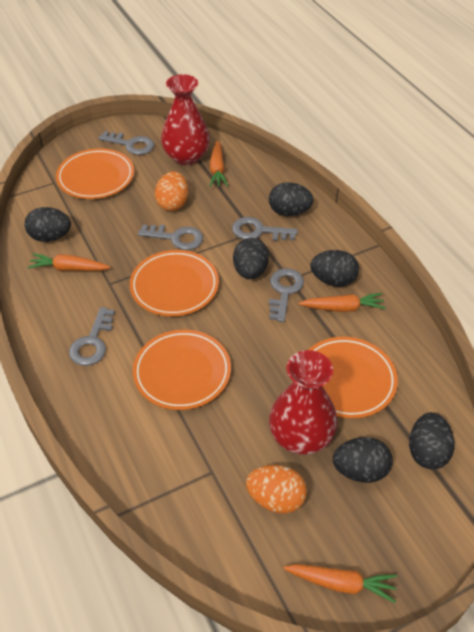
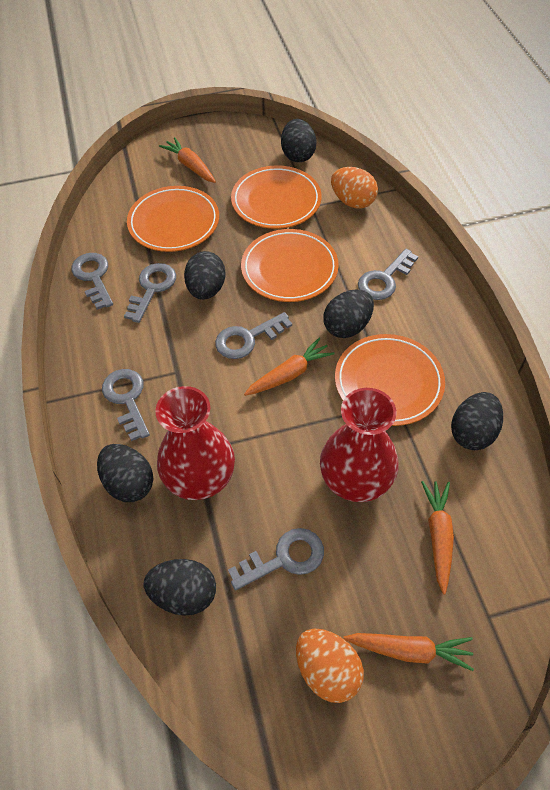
grey key: 5 -> 6

